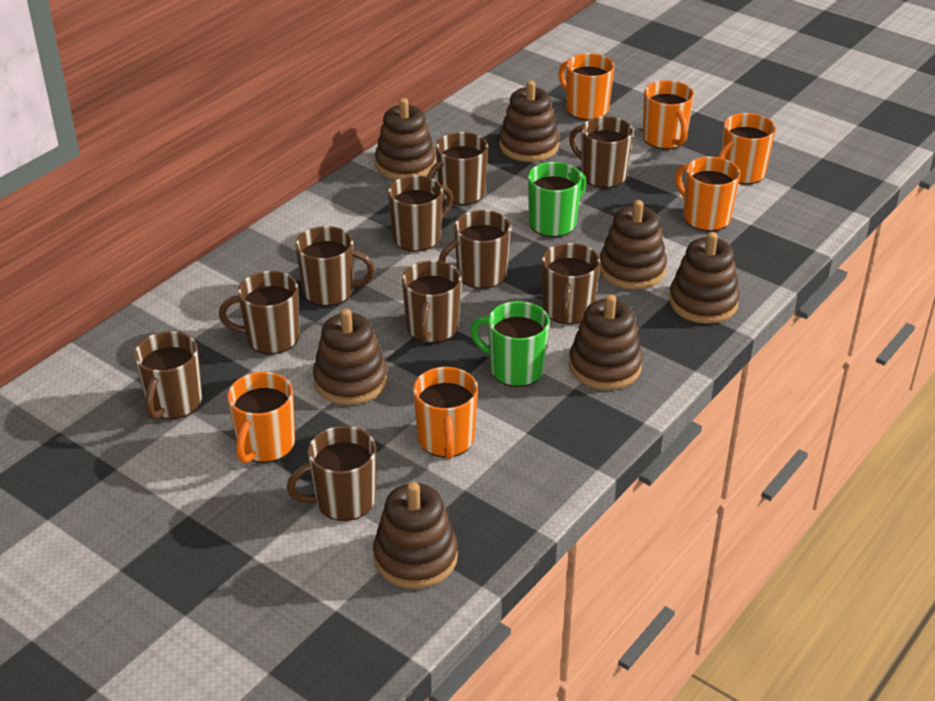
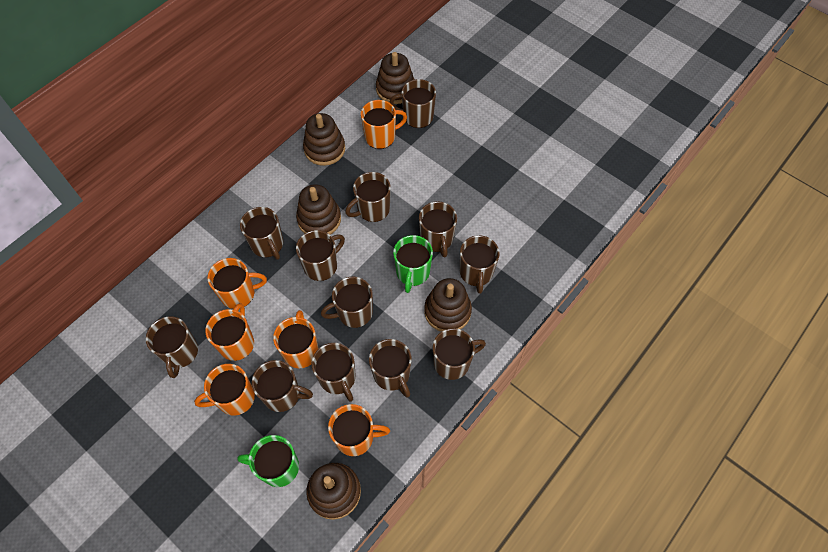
brown mug: 10 -> 12
brown stacking toy: 7 -> 5

